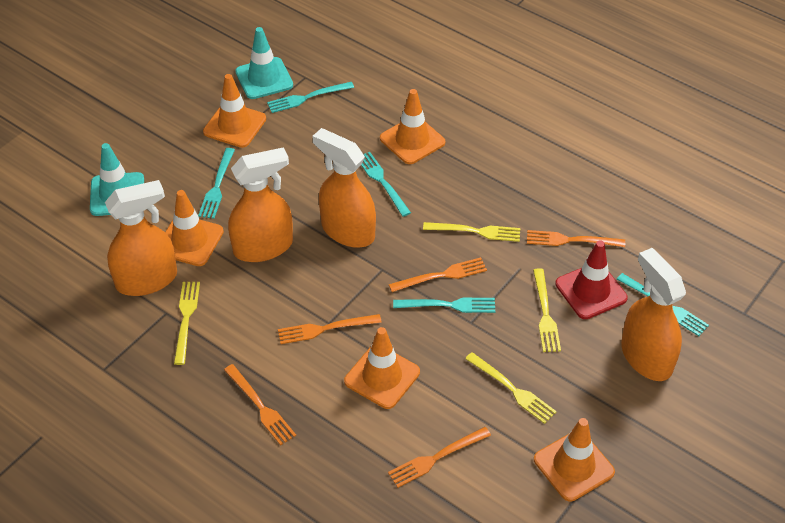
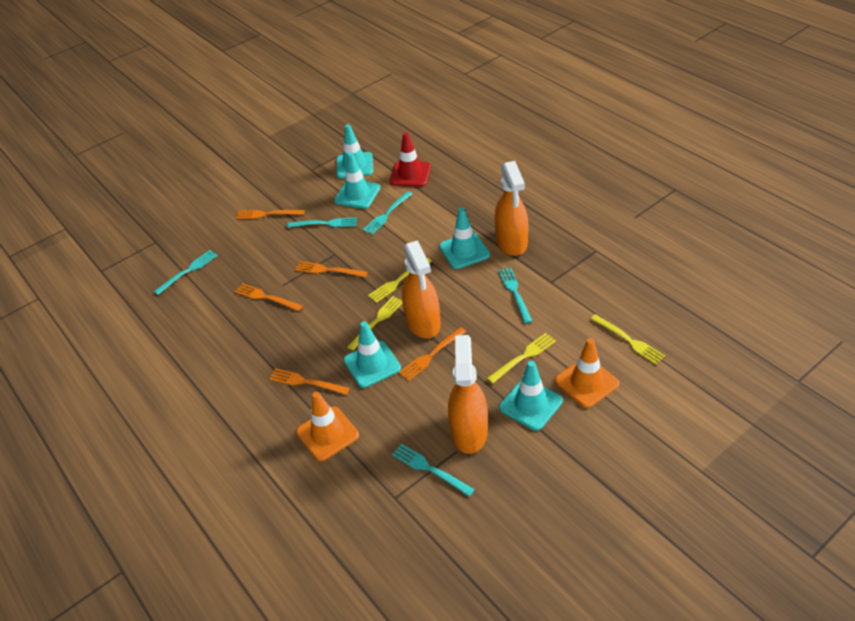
orange spray bottle: 4 -> 3
orange traffic cone: 5 -> 2
turquoise traffic cone: 2 -> 5

